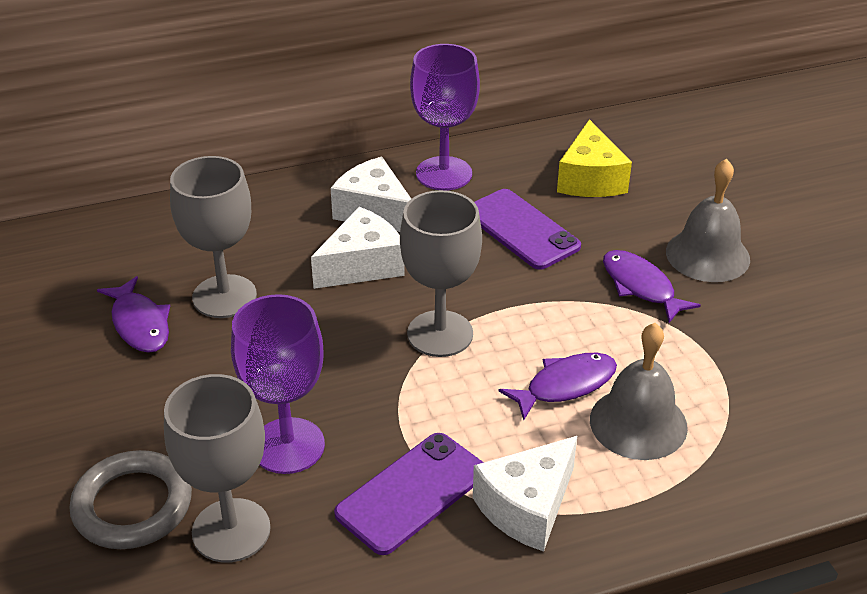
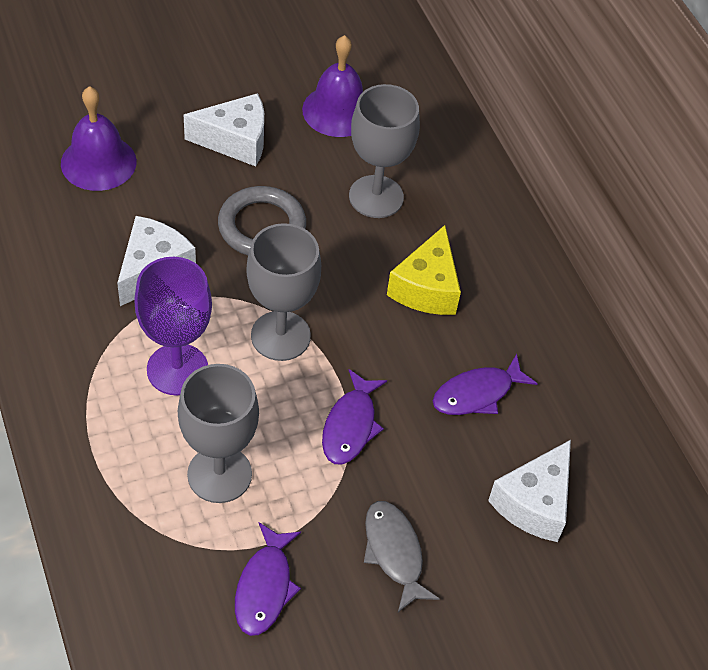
grey bell: 2 -> 0
grey fish: 0 -> 1
purple bell: 0 -> 2
purple goblet: 2 -> 1
purple phone: 2 -> 0

